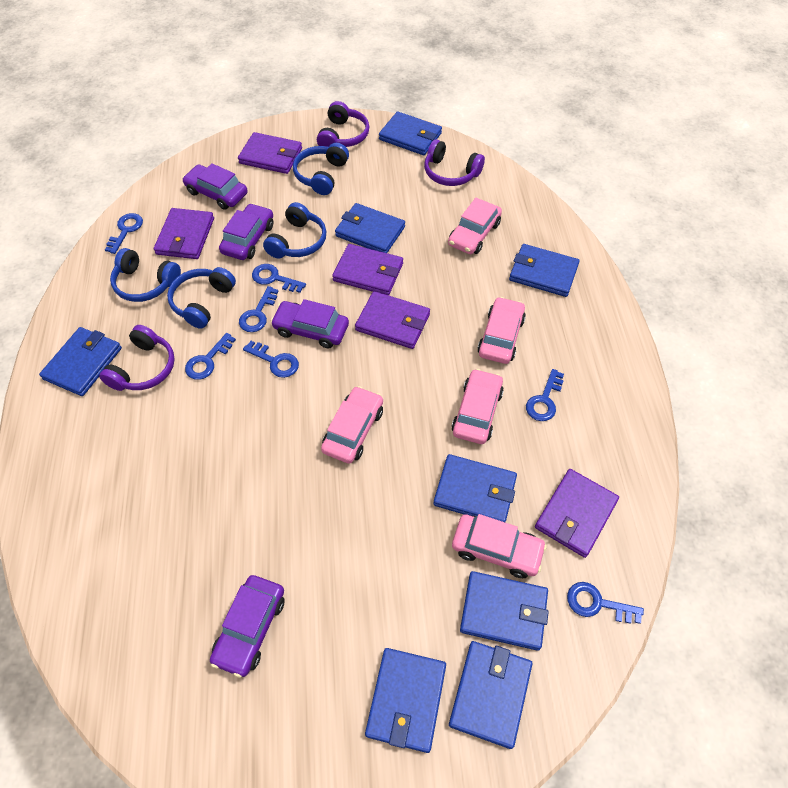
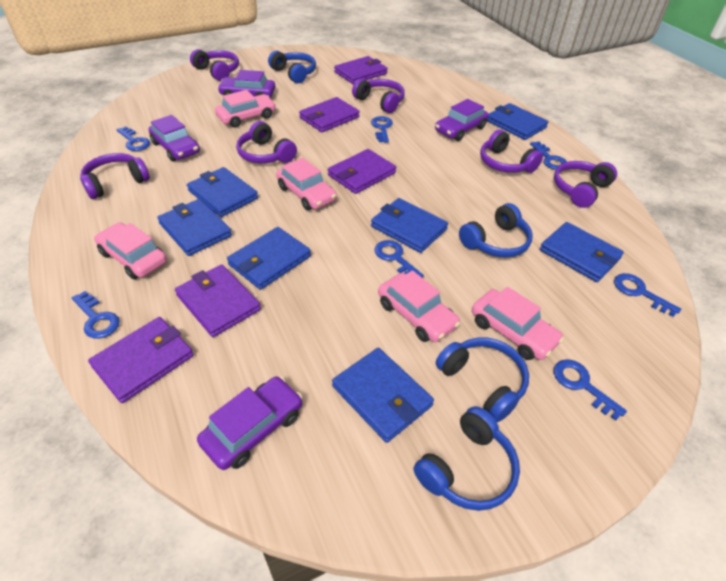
blue wallet: 8 -> 7
purple headphones: 3 -> 6

